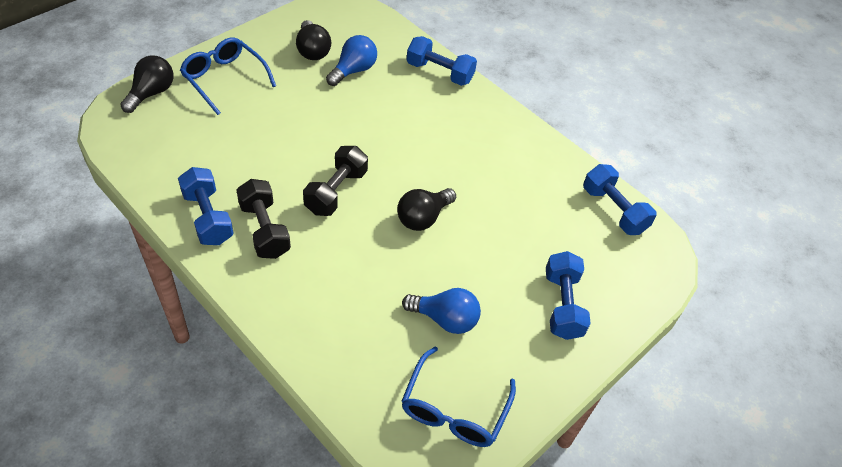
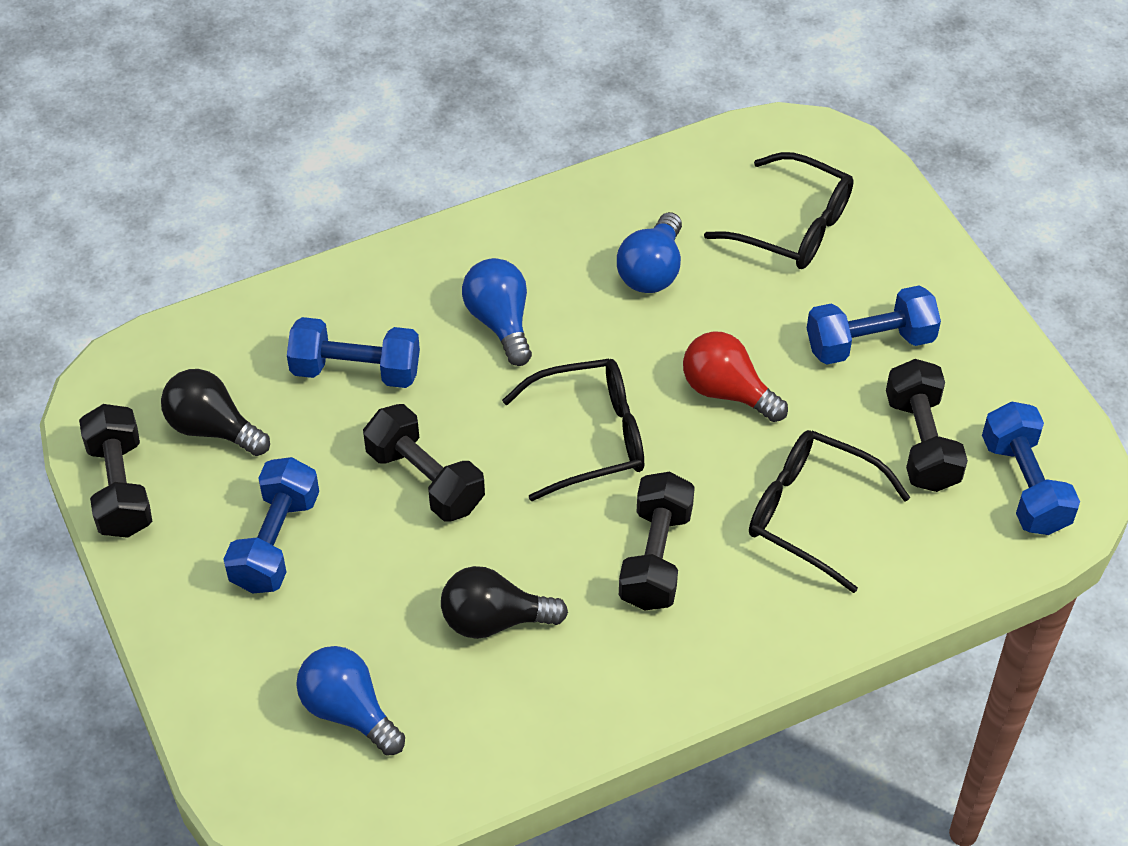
black dumbbell: 2 -> 4
black glasses: 0 -> 3
black light bulb: 3 -> 2
blue glasses: 2 -> 0
blue light bulb: 2 -> 3
red light bulb: 0 -> 1

